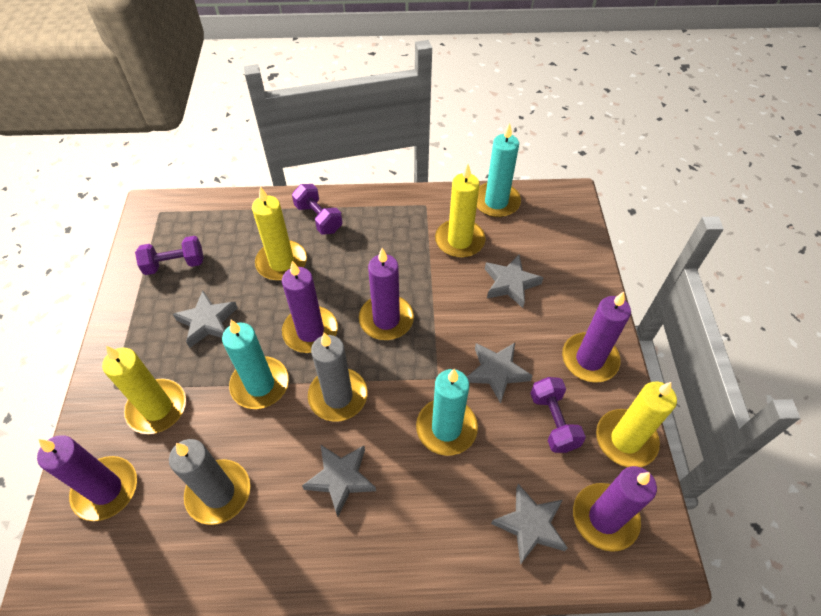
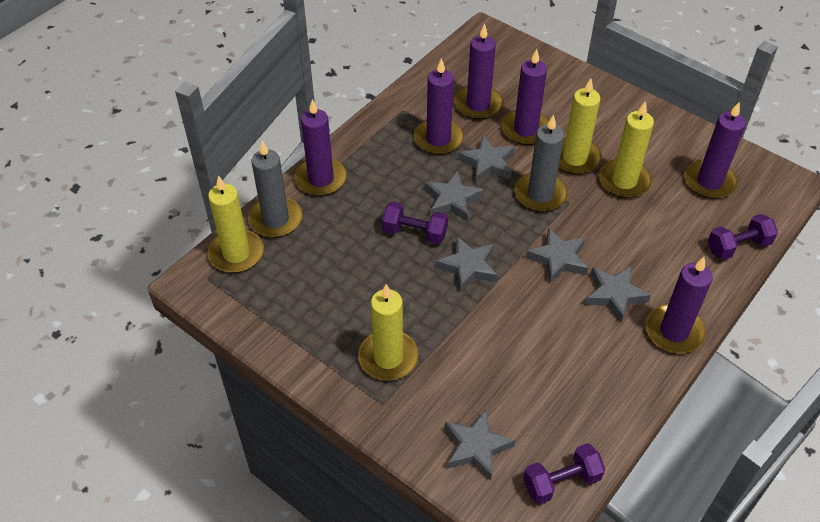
grey star: 5 -> 6
purple candle: 5 -> 6
turquoise candle: 3 -> 0

